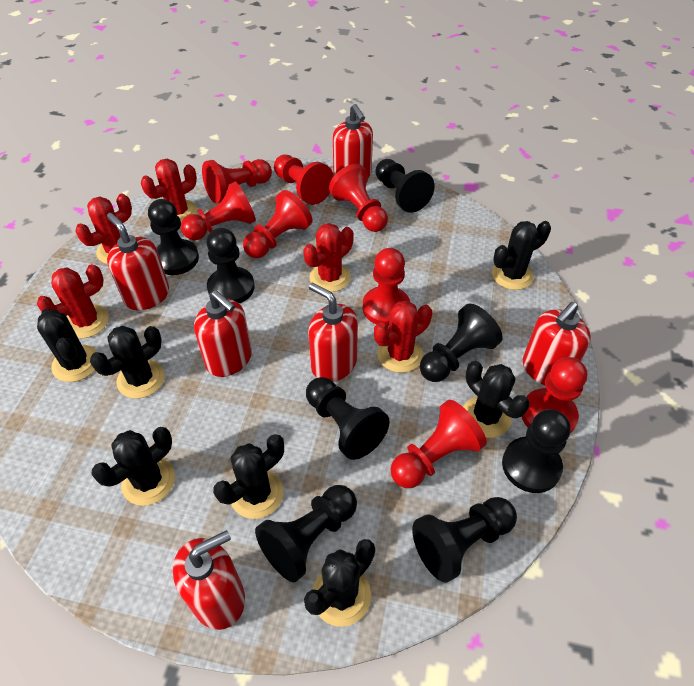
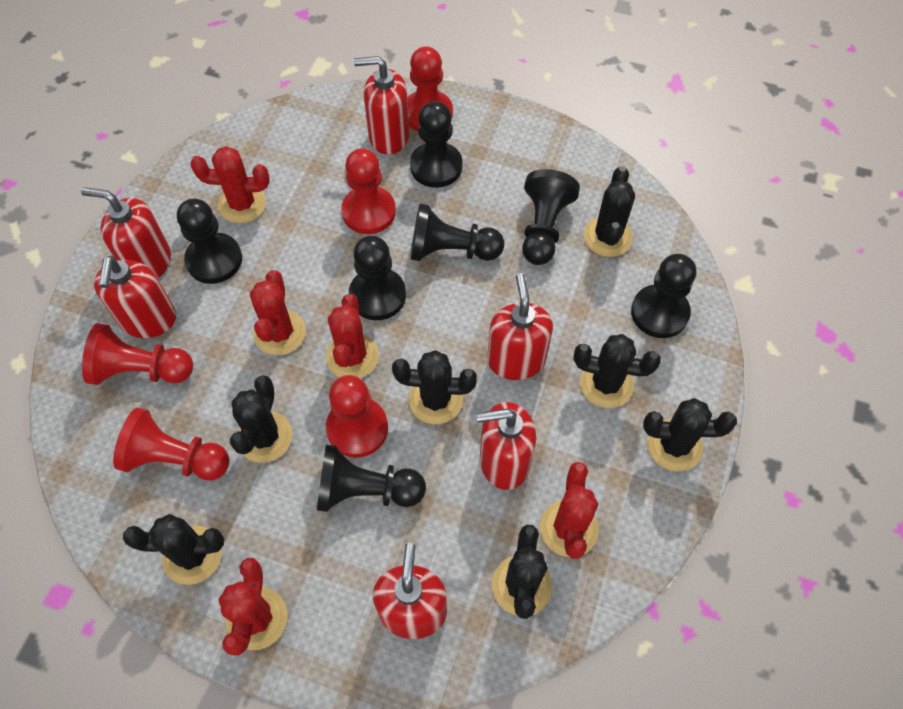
black pawn: 8 -> 7
red pawn: 8 -> 5

